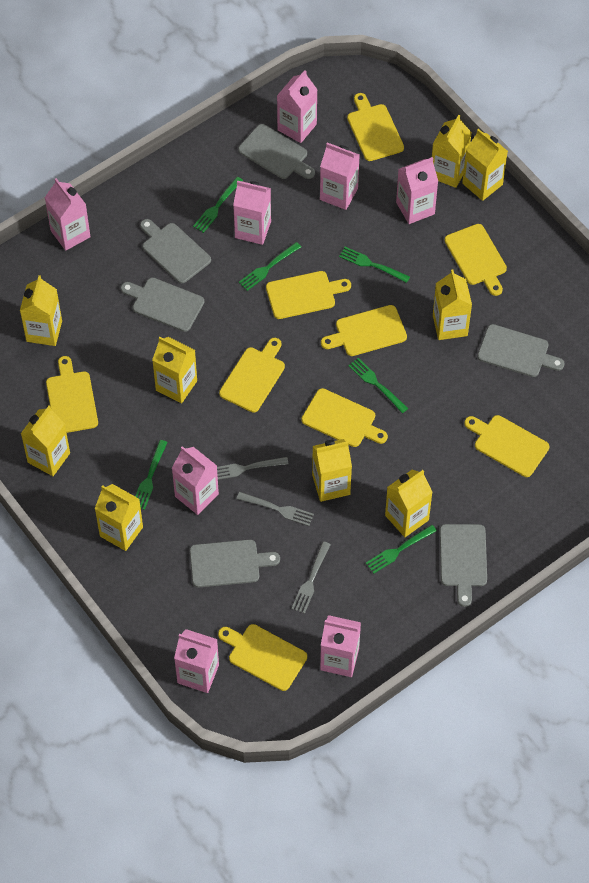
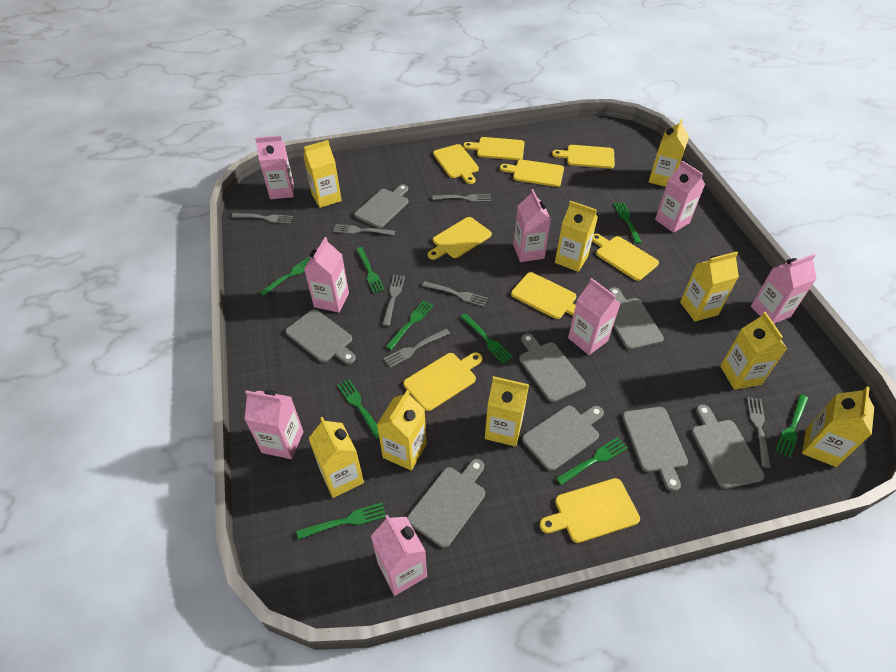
green fork: 6 -> 9
grey cutting board: 6 -> 8
grey fork: 3 -> 7

